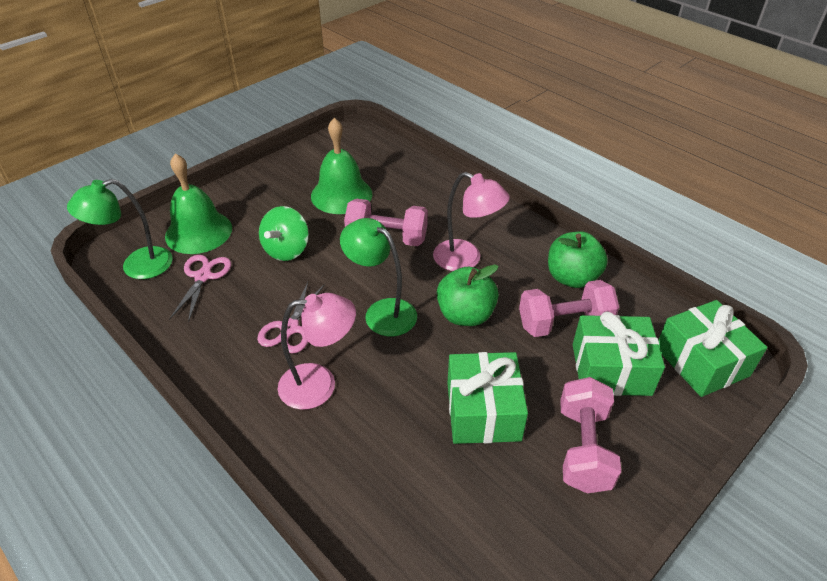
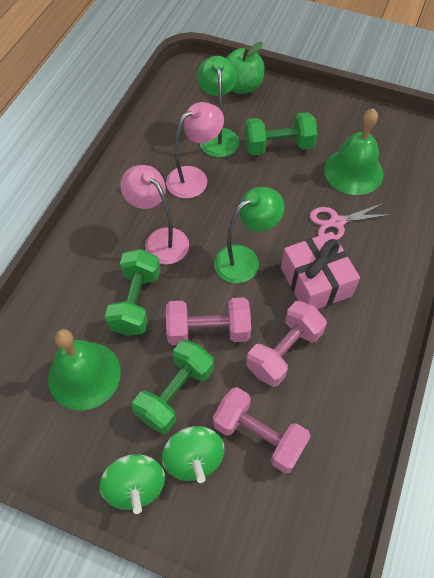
green apple: 2 -> 1
green dumbbell: 0 -> 3
green gift: 3 -> 0
green spinning top: 1 -> 2
pink gift: 0 -> 1
pink scissors: 2 -> 1

